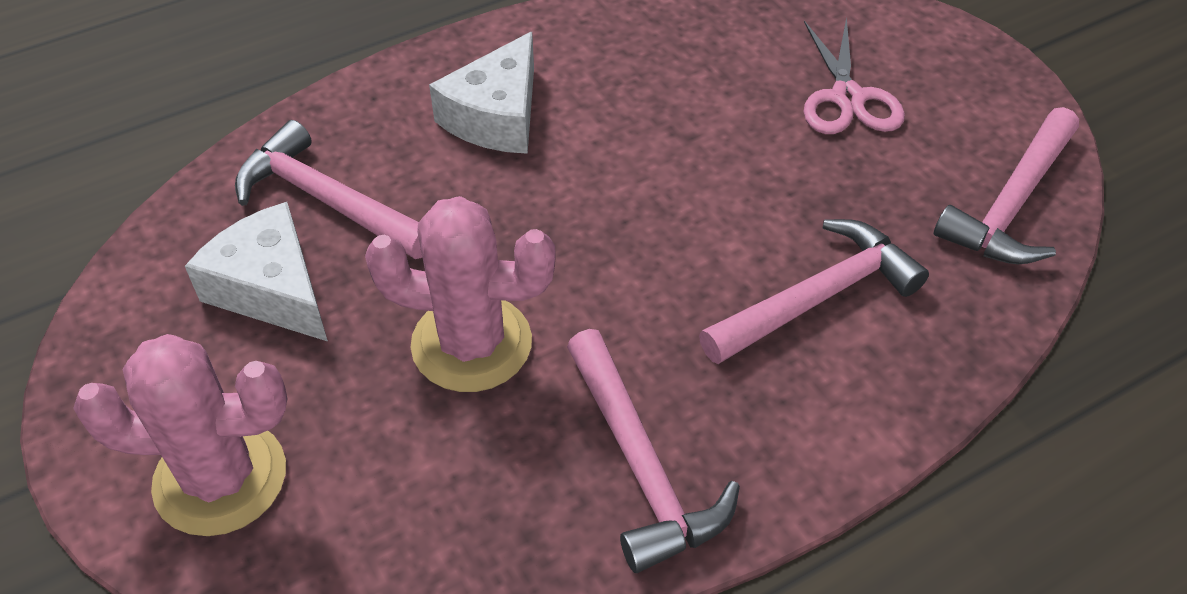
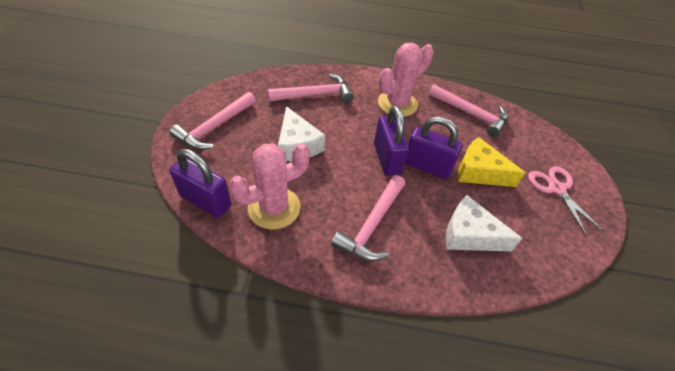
purple padlock: 0 -> 3
yellow cheese: 0 -> 1

